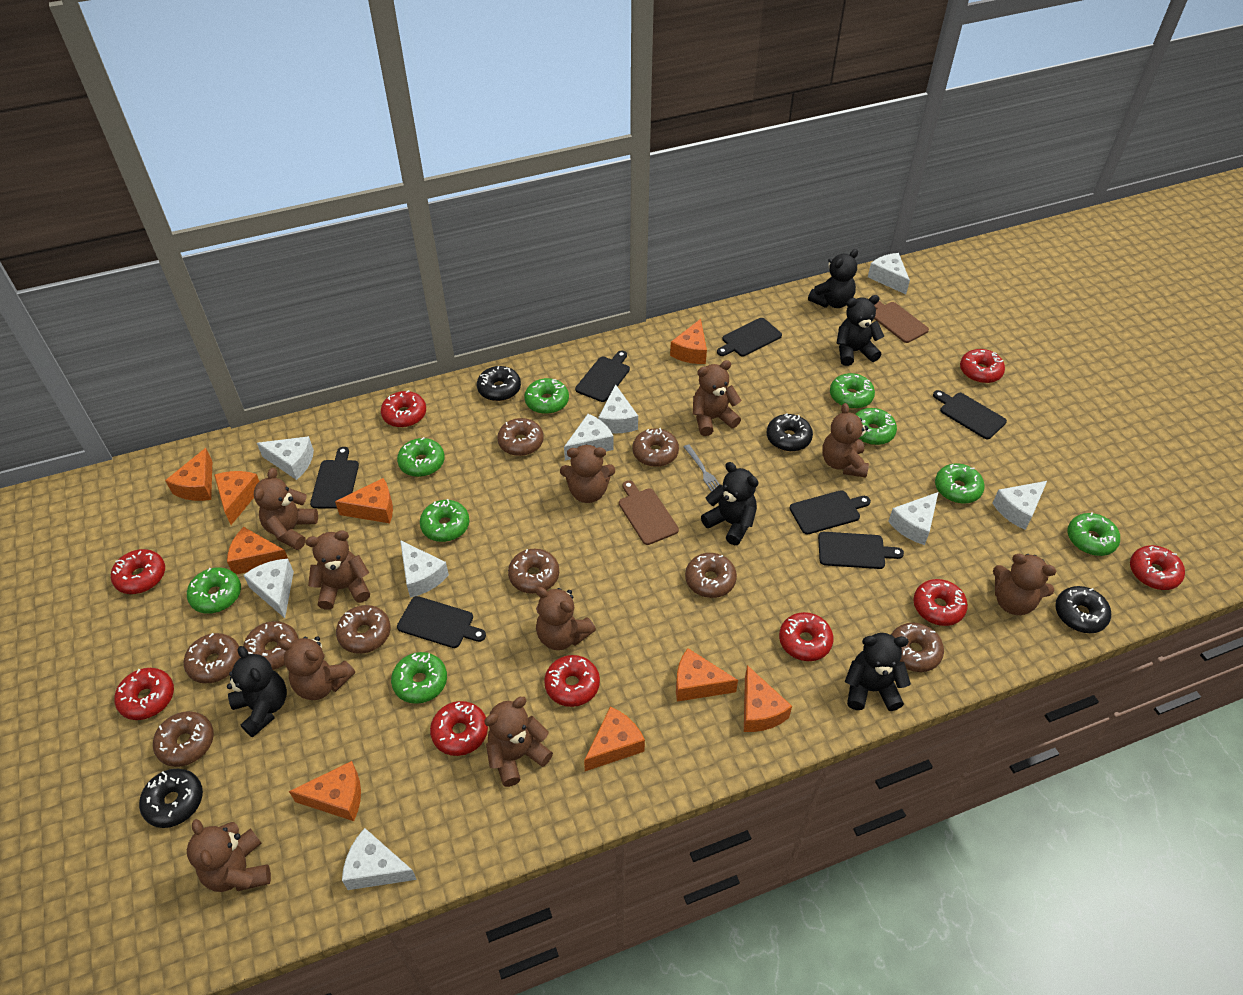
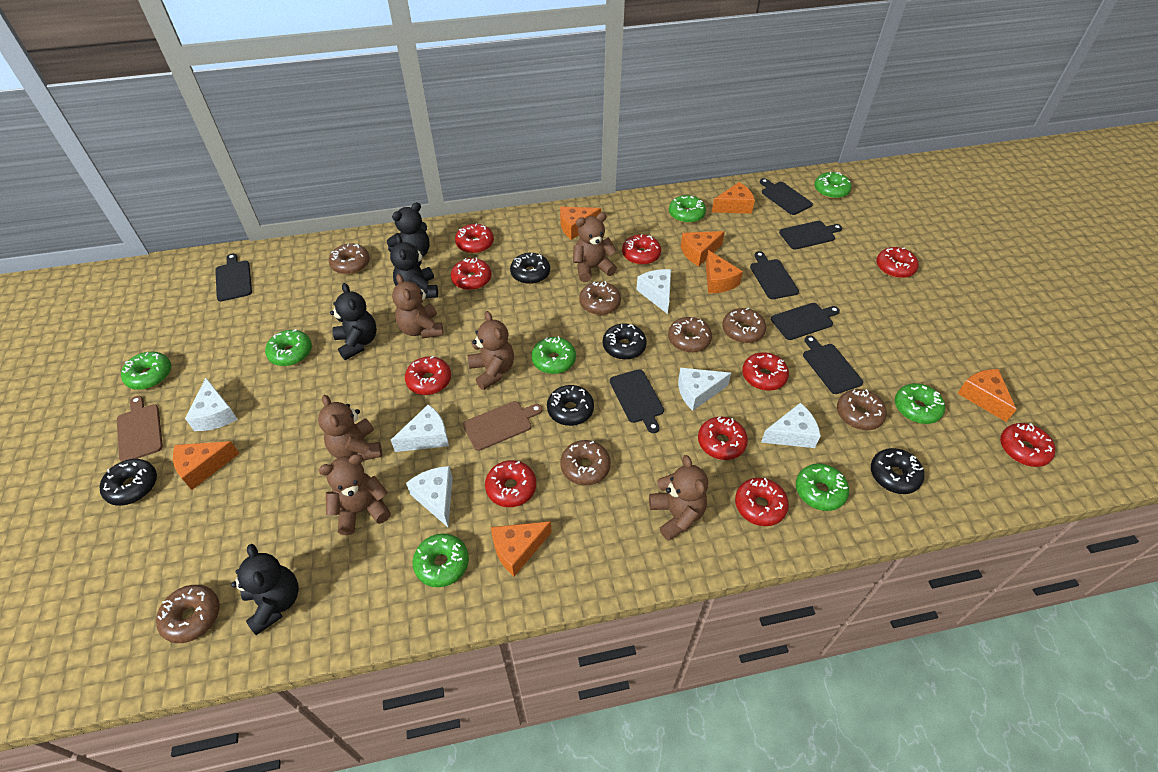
black donut: 4 -> 5
black teddy bear: 5 -> 4
brown donut: 9 -> 7
brown teddy bear: 10 -> 6
green donut: 9 -> 8
grey fork: 1 -> 0
orange cheese: 9 -> 7
red donut: 9 -> 10
white cheese: 9 -> 6

